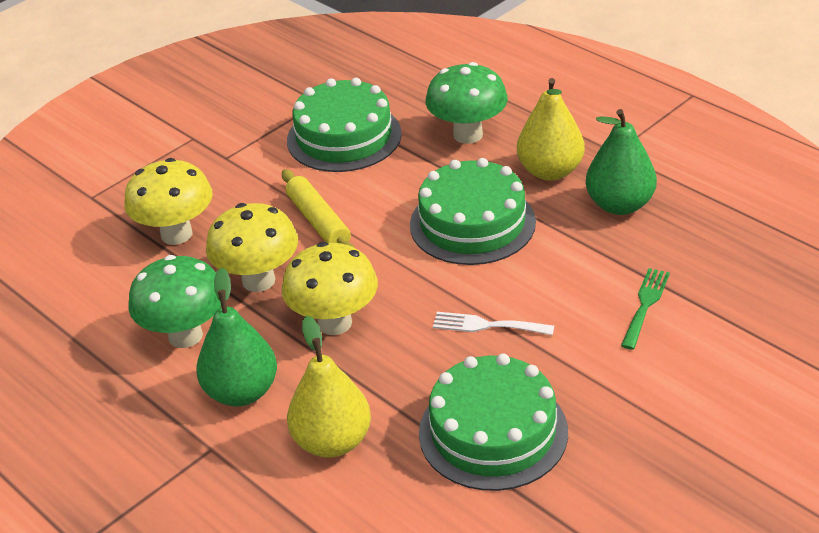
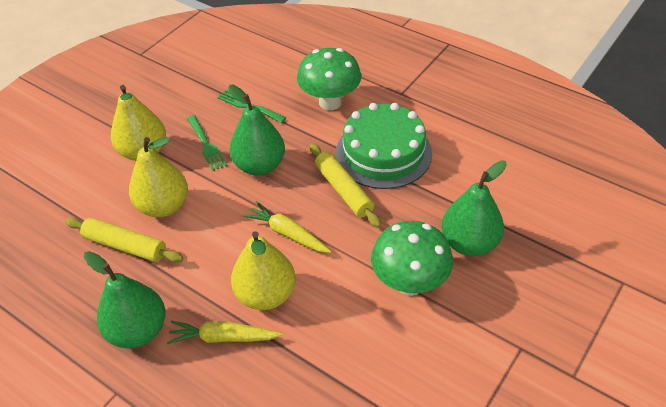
green cake: 3 -> 1
green fork: 1 -> 2
green pear: 2 -> 3
white fork: 1 -> 0
yellow carrot: 0 -> 2
yellow mushroom: 3 -> 0
yellow pear: 2 -> 3
yellow rolling pin: 1 -> 2

